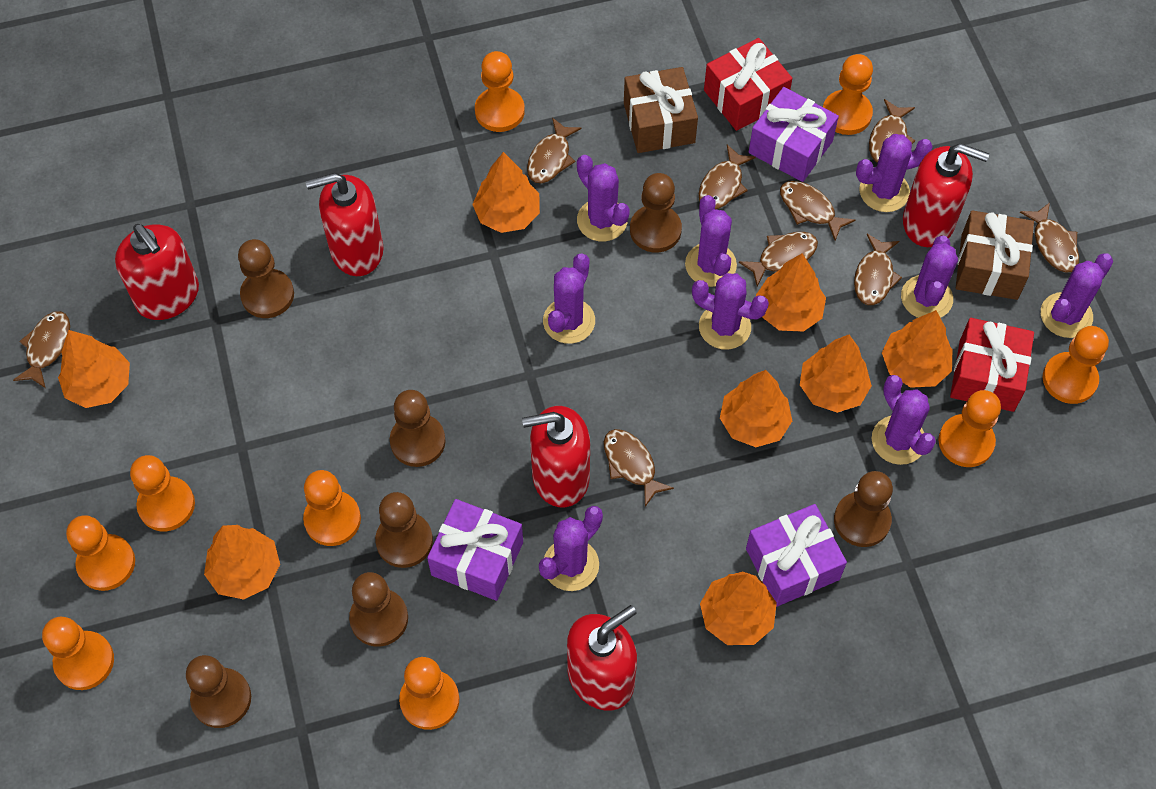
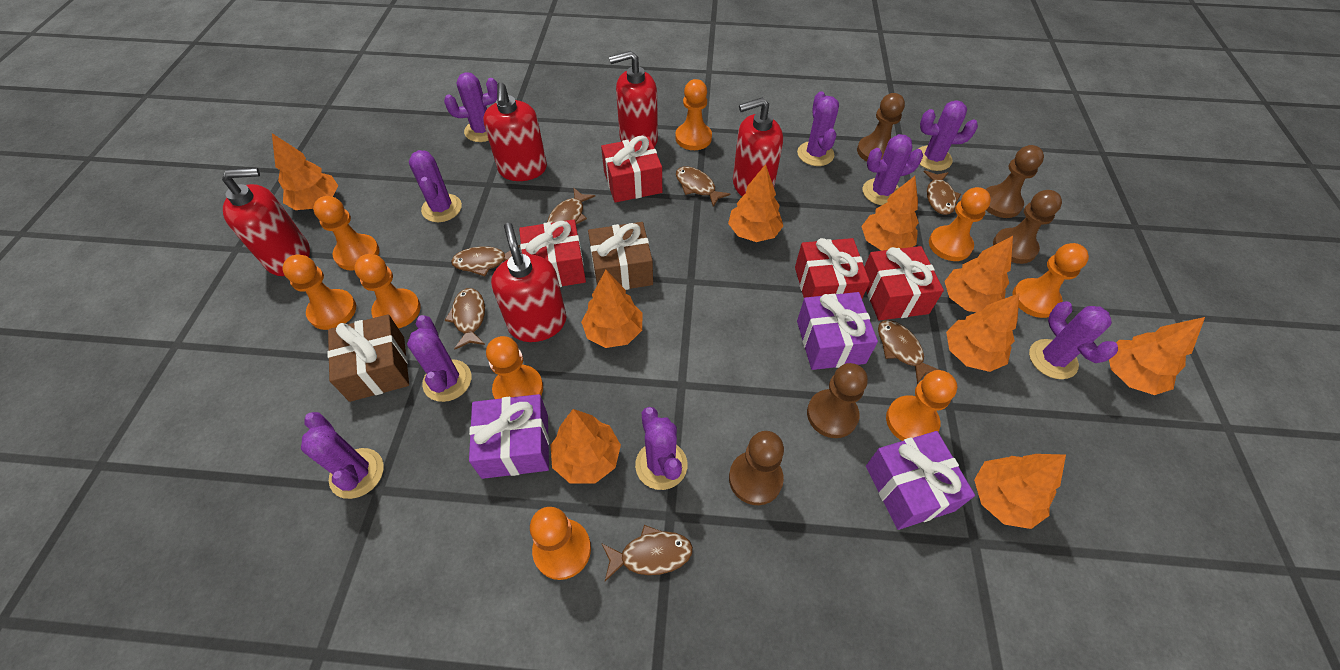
brown fish: 9 -> 7
brown pawn: 7 -> 5
orange tree: 8 -> 9
red gift: 2 -> 4

